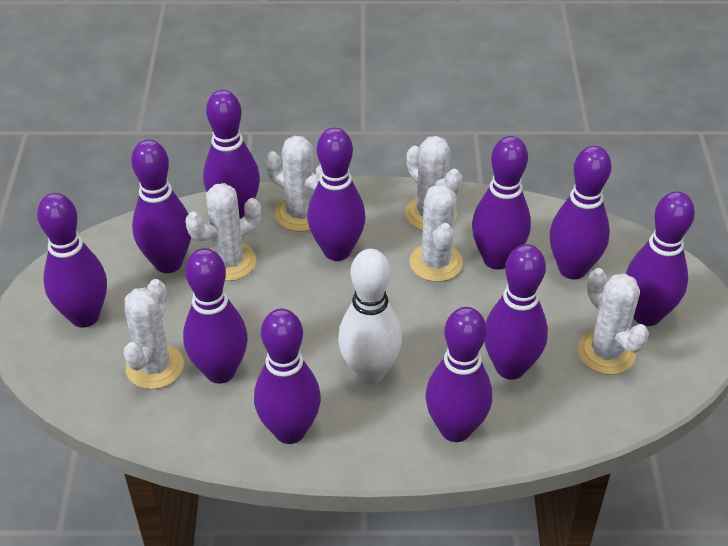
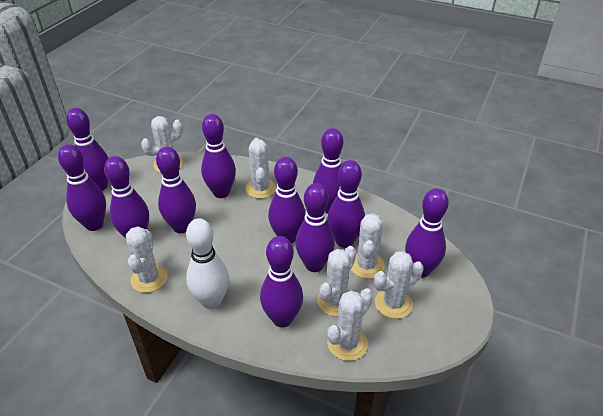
white cactus: 6 -> 7

